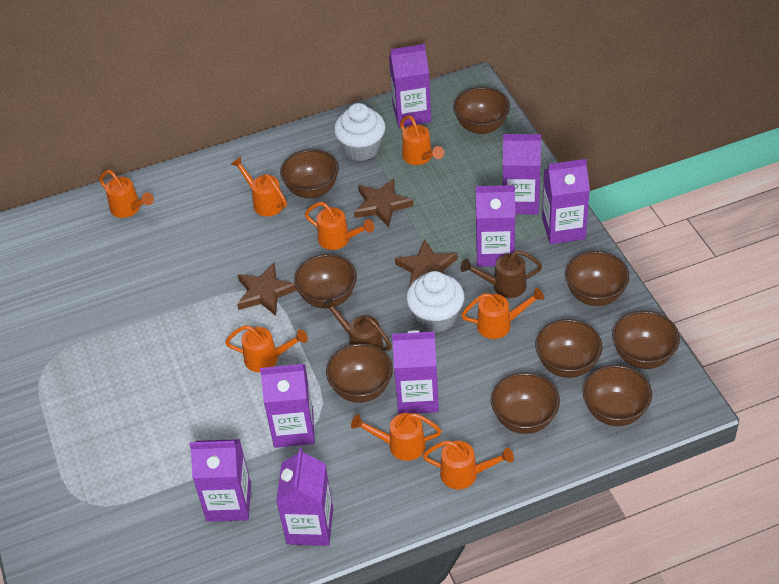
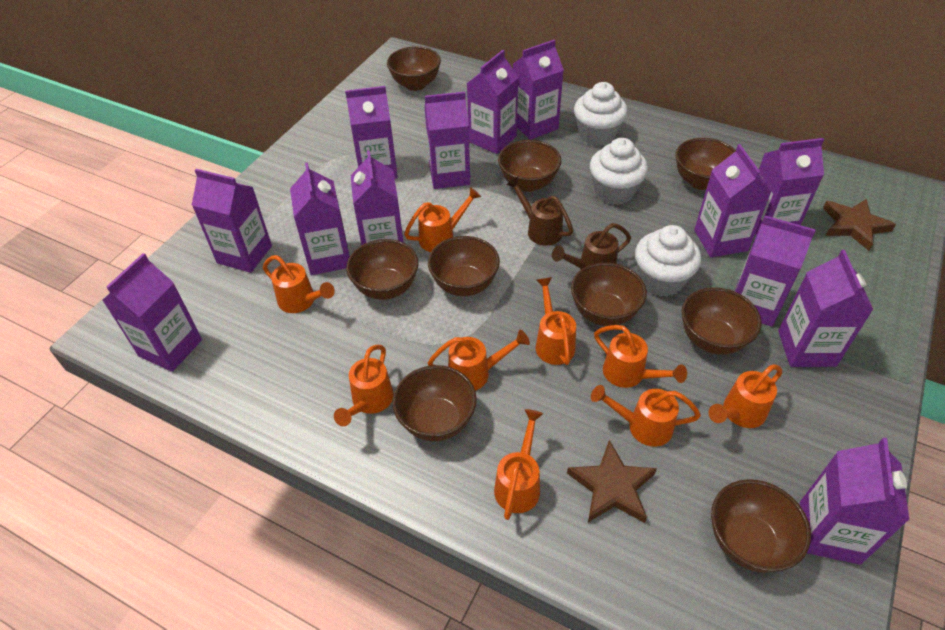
brown star: 3 -> 2
orange watering can: 8 -> 9
purple carton: 8 -> 13
white cupcake: 2 -> 3

